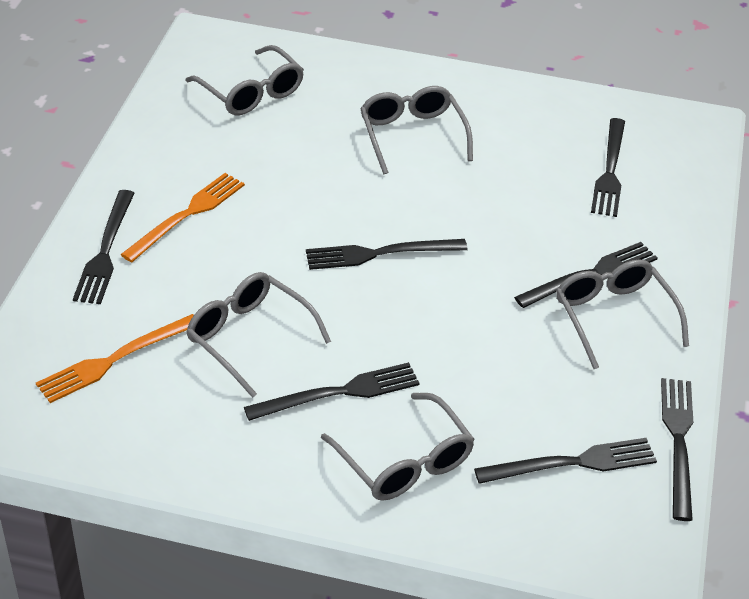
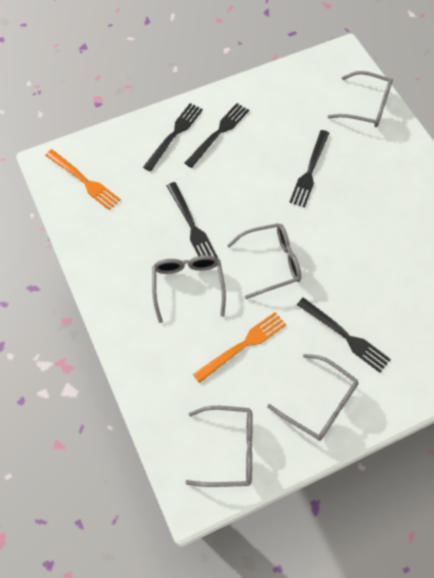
black fork: 7 -> 5

